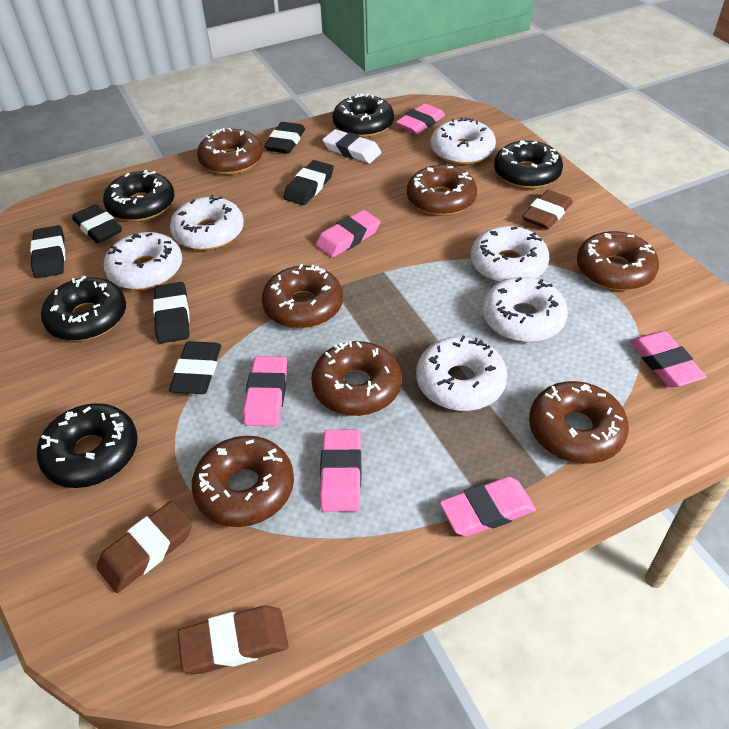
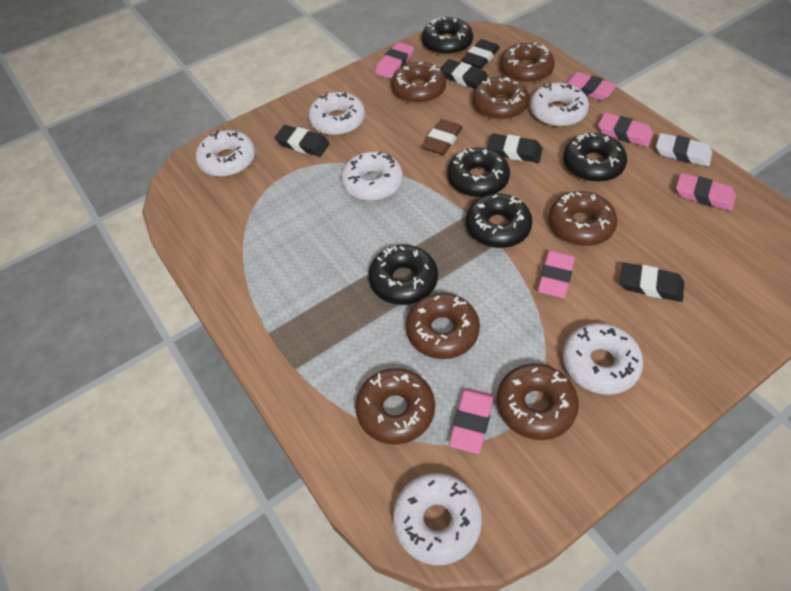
black eraser: 6 -> 5
brown eraser: 3 -> 1

